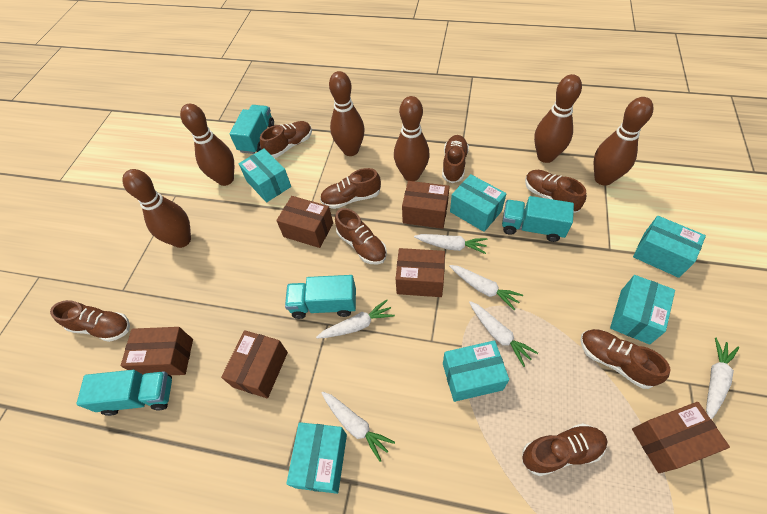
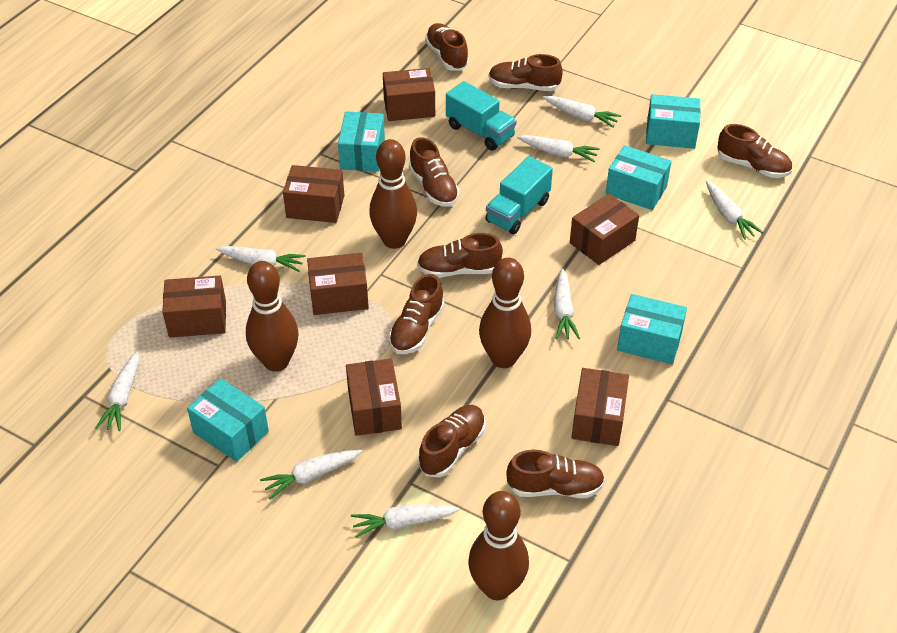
brown bowling pin: 6 -> 4
brown box: 6 -> 7
turquoise box: 6 -> 5
turquoise truck: 4 -> 2
white carrot: 6 -> 8

